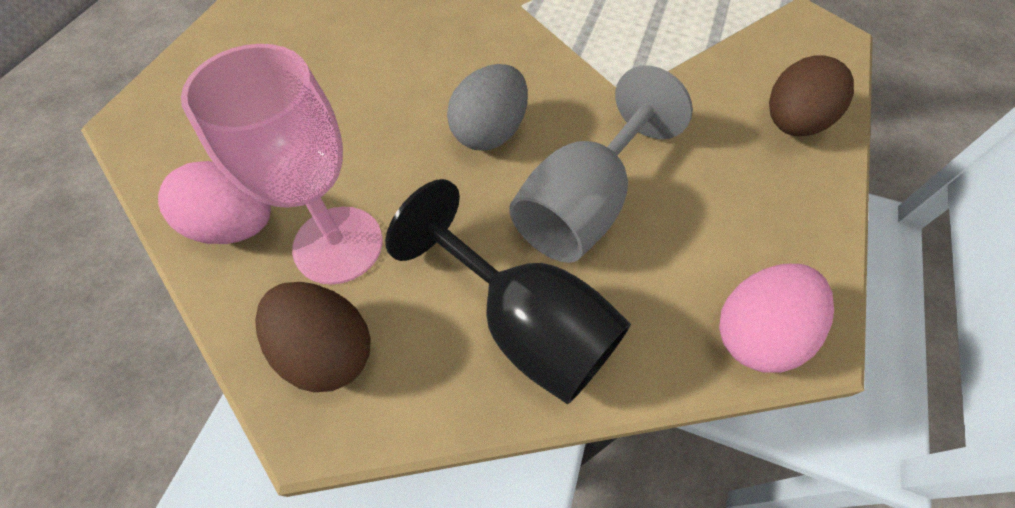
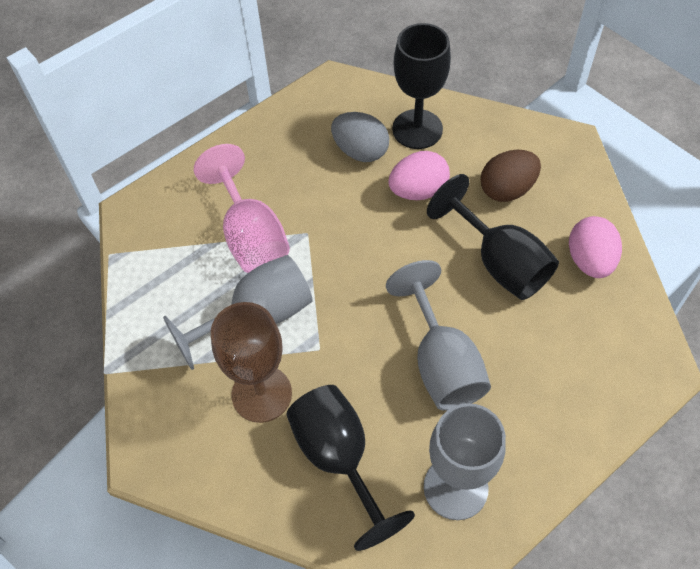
black goblet: 1 -> 3
brown egg: 2 -> 1
brown goblet: 0 -> 1
grey goblet: 1 -> 3

